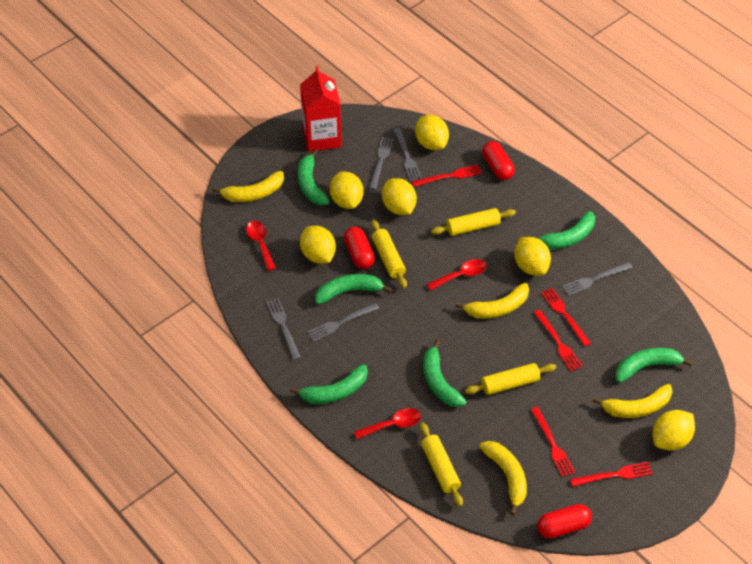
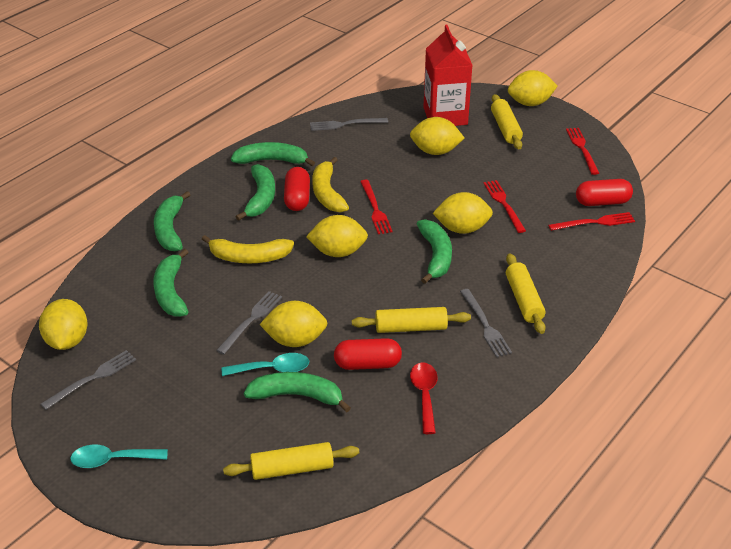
grey fork: 5 -> 4
red fork: 5 -> 4
red spoon: 3 -> 1
turquoise spoon: 0 -> 2
yellow banana: 4 -> 2

